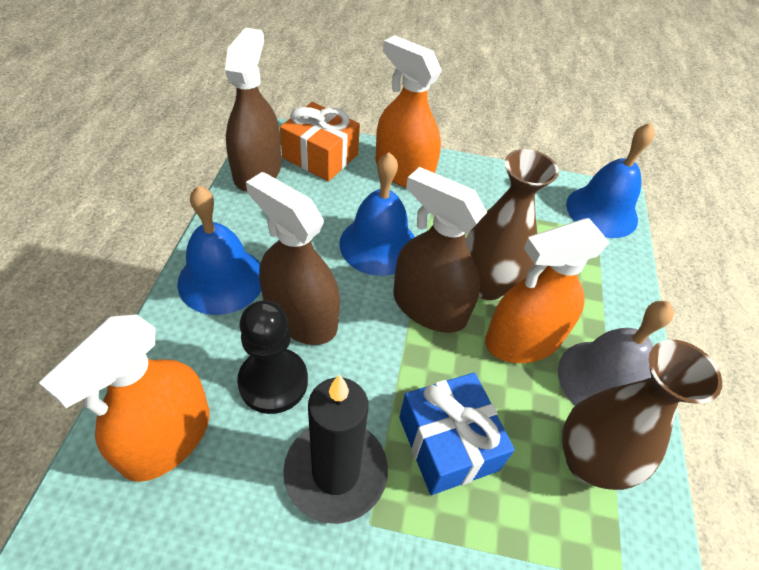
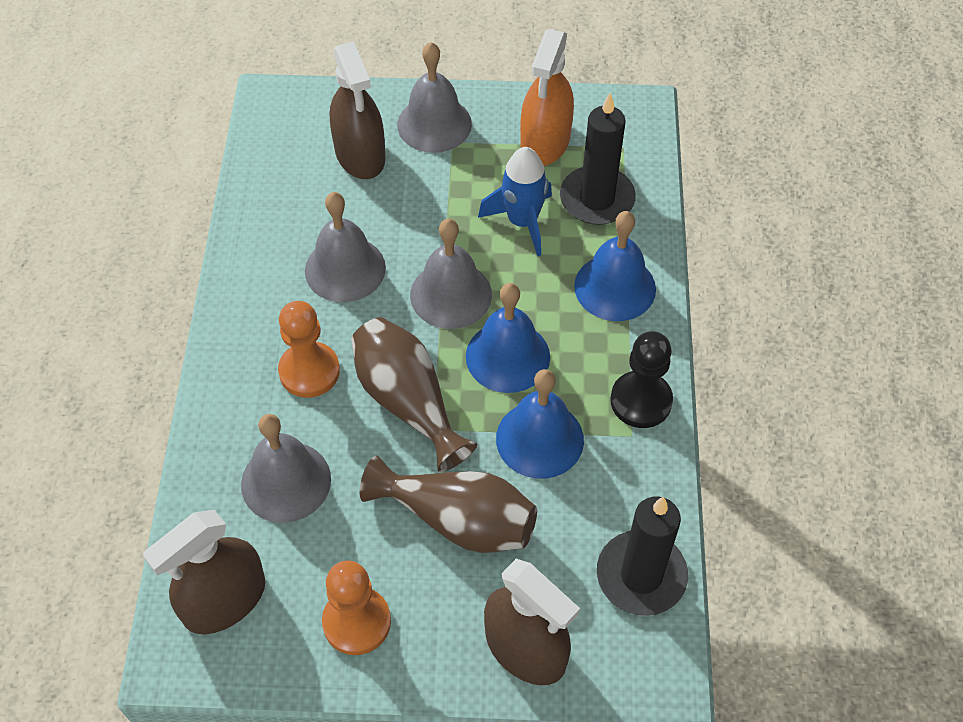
black candle: 1 -> 2
blue gift: 1 -> 0
blue rocket: 0 -> 1
grey bell: 1 -> 4
orange gift: 1 -> 0
orange pawn: 0 -> 2
orange spray bottle: 3 -> 1

